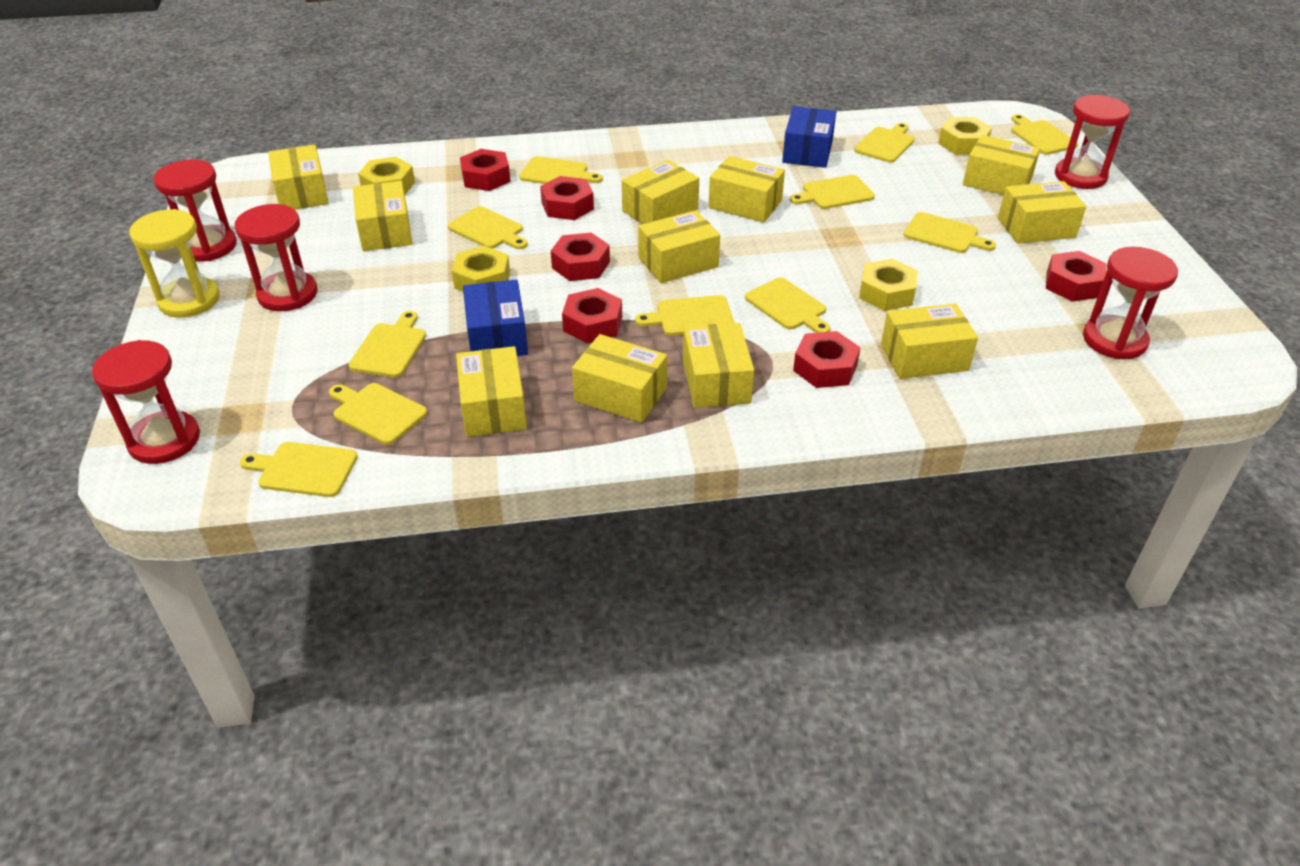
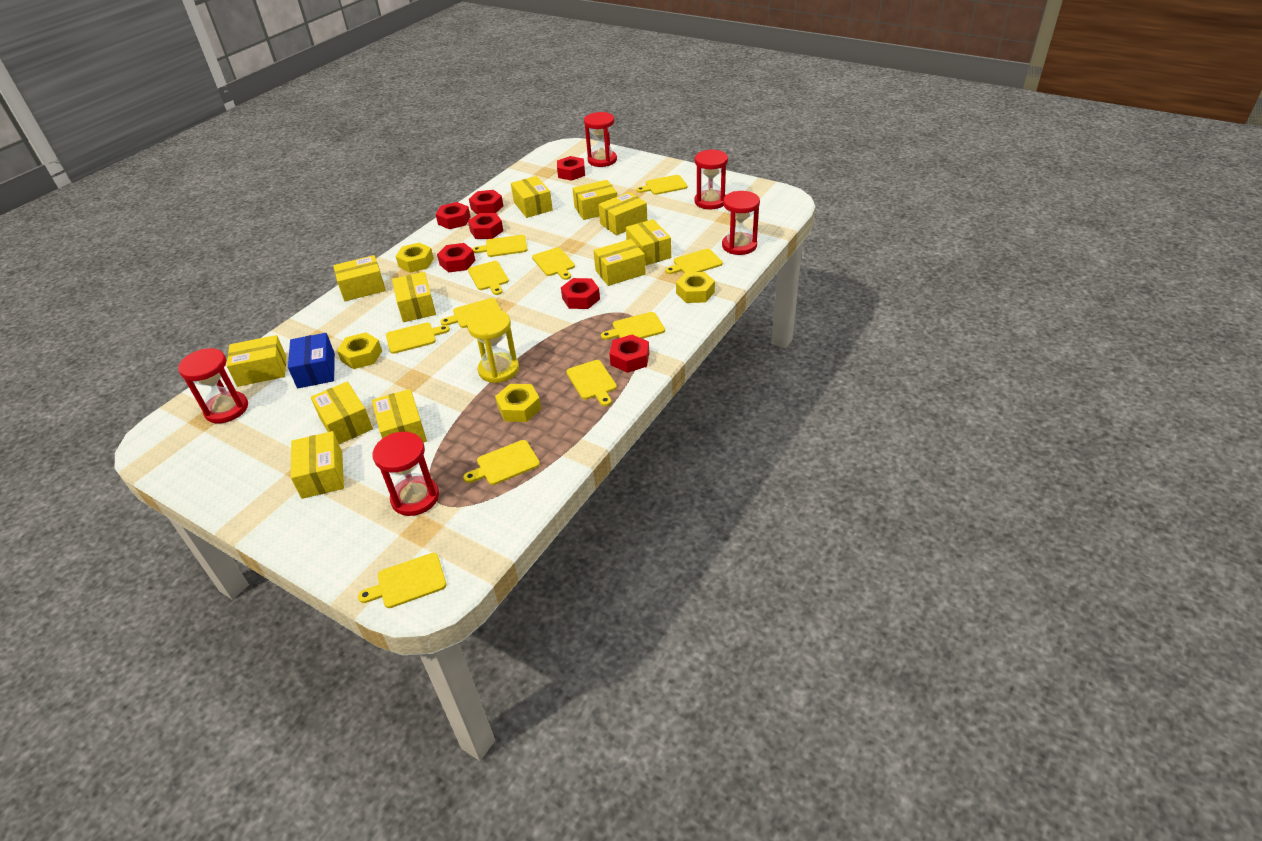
blue box: 2 -> 1
red nut: 6 -> 7

